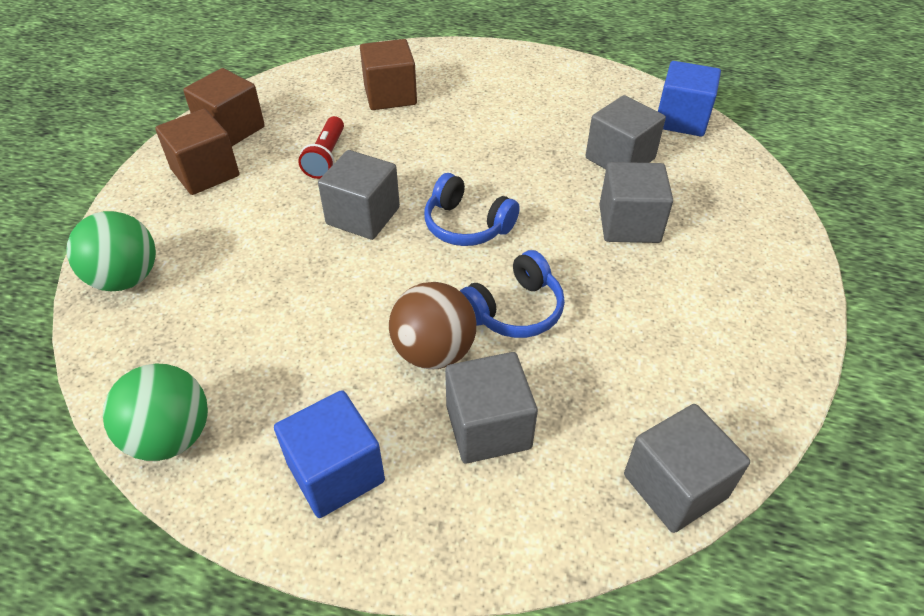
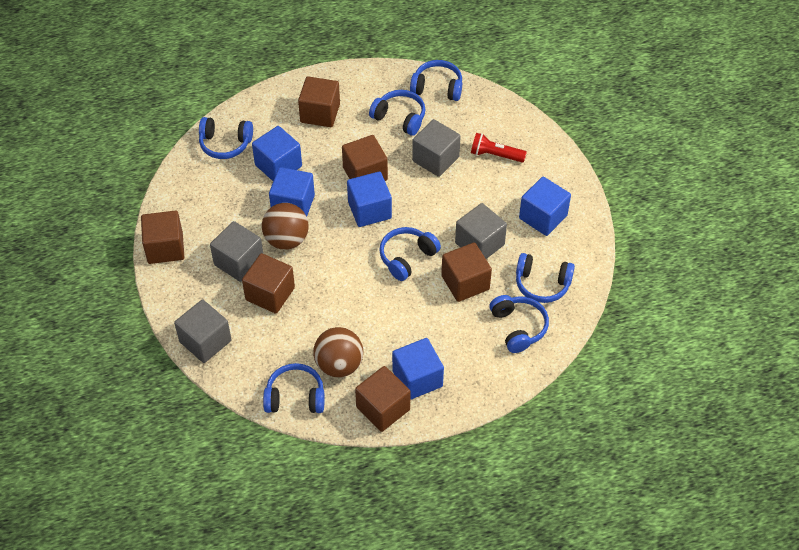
blue cube: 2 -> 5
blue headphones: 2 -> 7
brown ball: 1 -> 2
brown cube: 3 -> 6
green ball: 2 -> 0
grey cube: 5 -> 4

